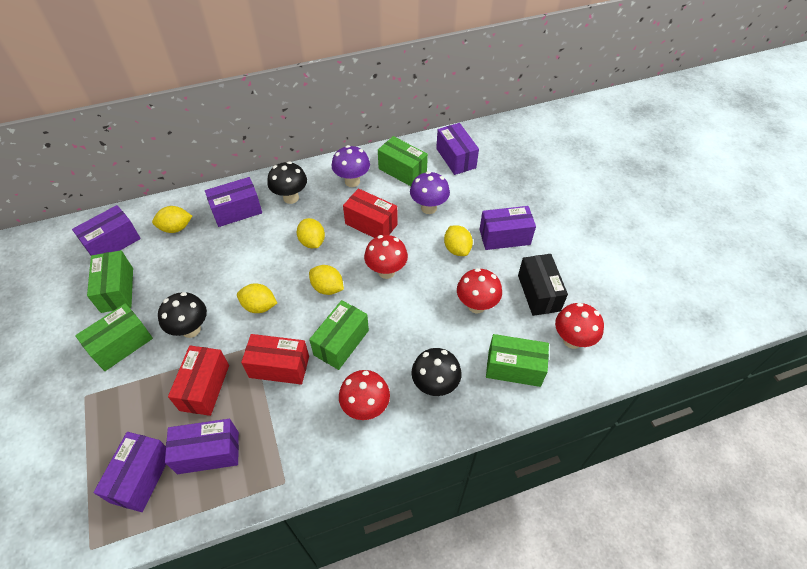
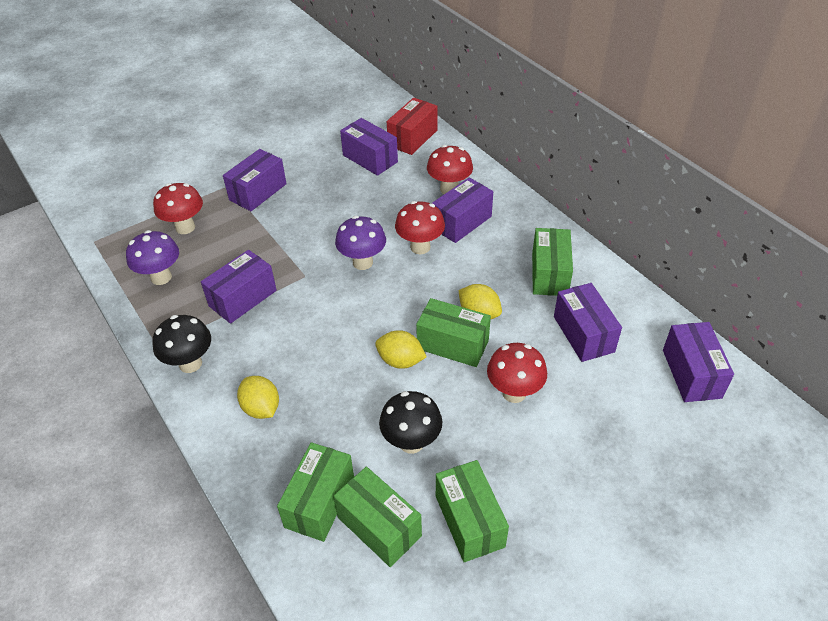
black box: 1 -> 0
black mushroom: 3 -> 2
red box: 3 -> 1
yellow lemon: 5 -> 3

